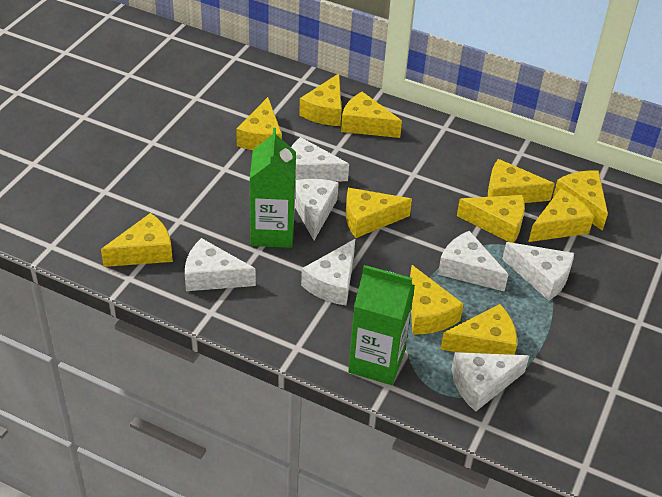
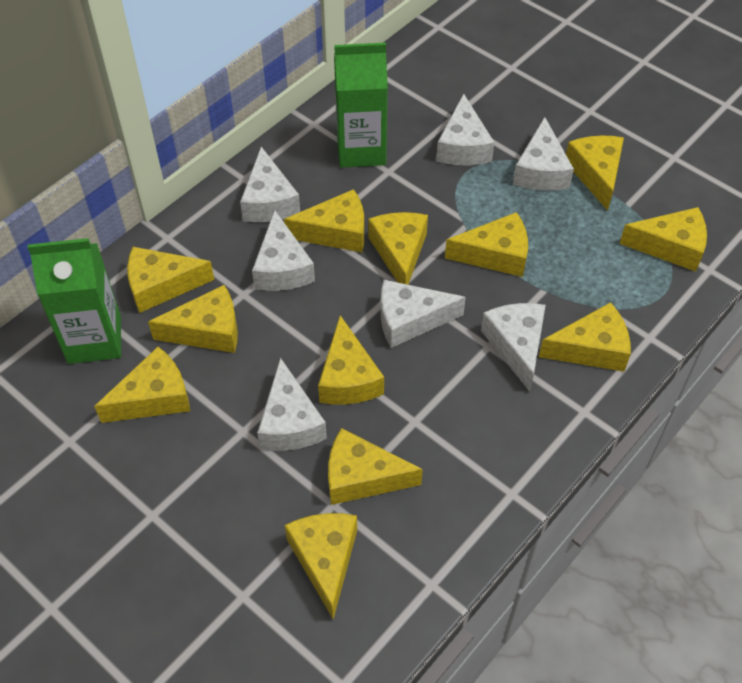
yellow cheese: 11 -> 12

